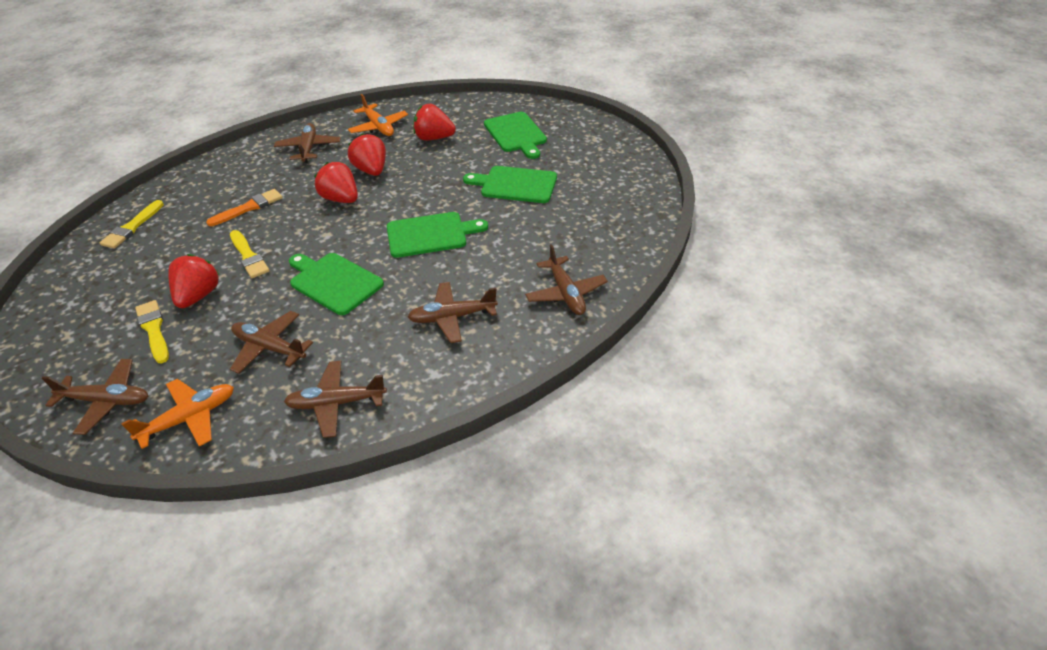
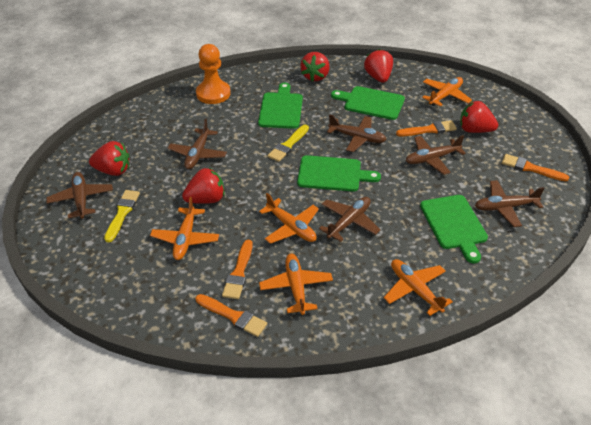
orange brush: 1 -> 4
orange pawn: 0 -> 1
orange plane: 2 -> 5
red strawberry: 4 -> 5
yellow brush: 3 -> 2

